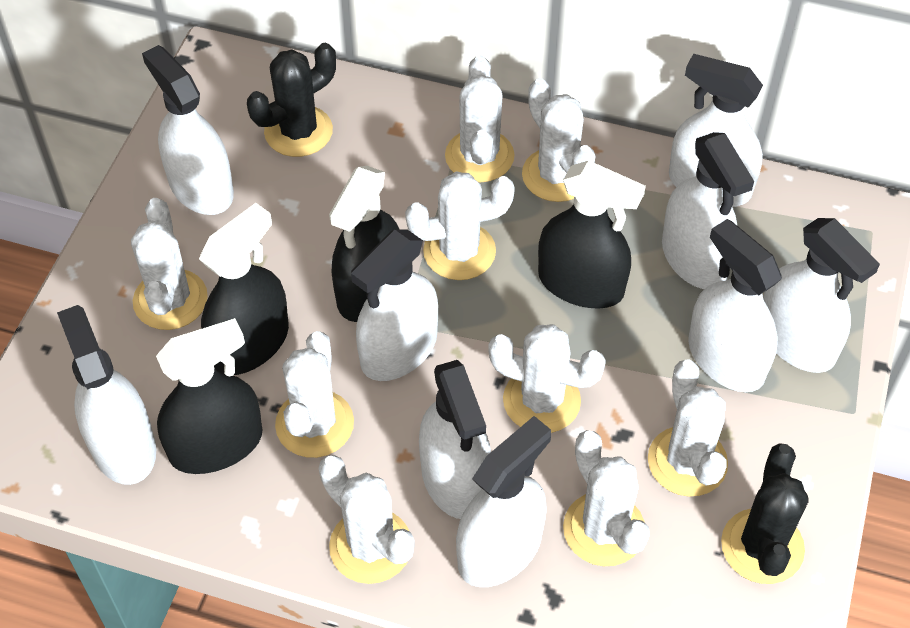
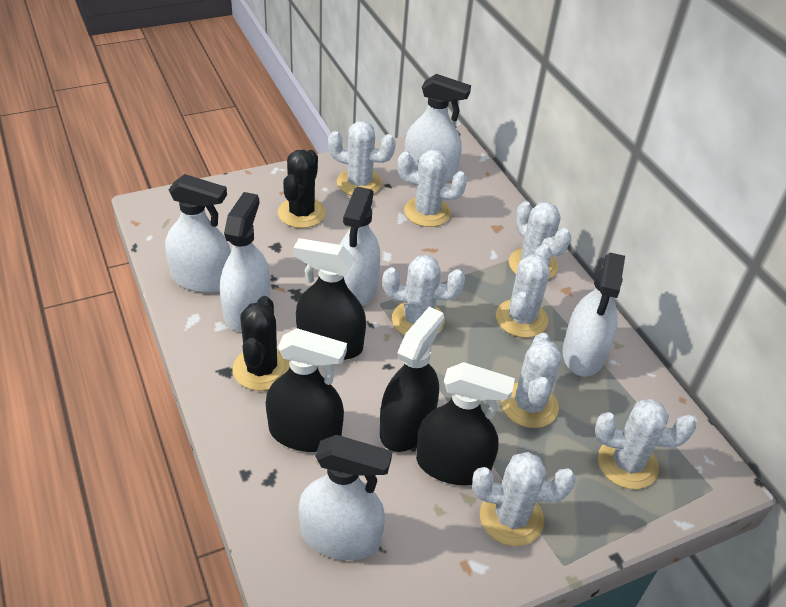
white cactus: 9 -> 8
white spray bottle: 9 -> 6

